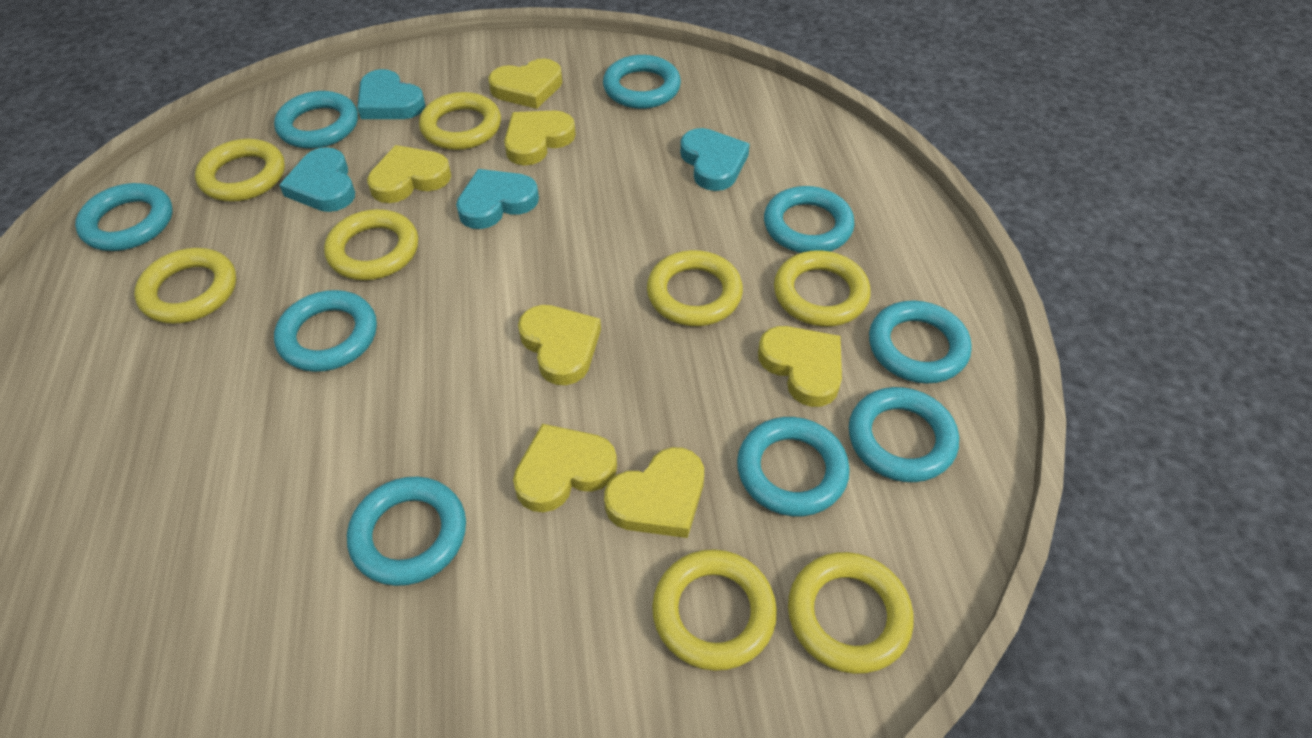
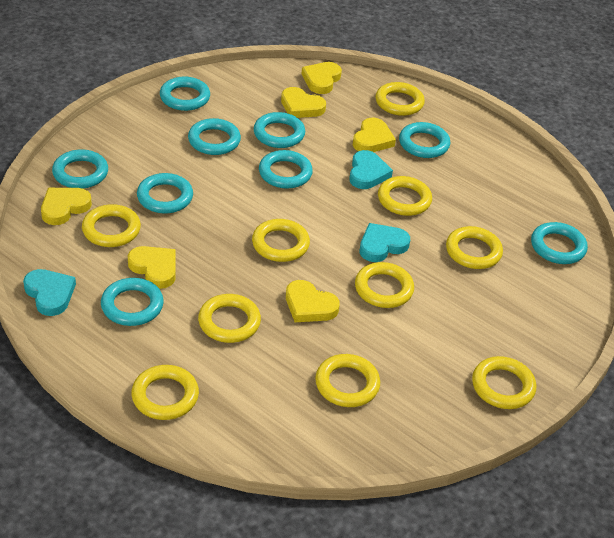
turquoise heart: 4 -> 3
yellow heart: 7 -> 6
yellow ring: 8 -> 10

